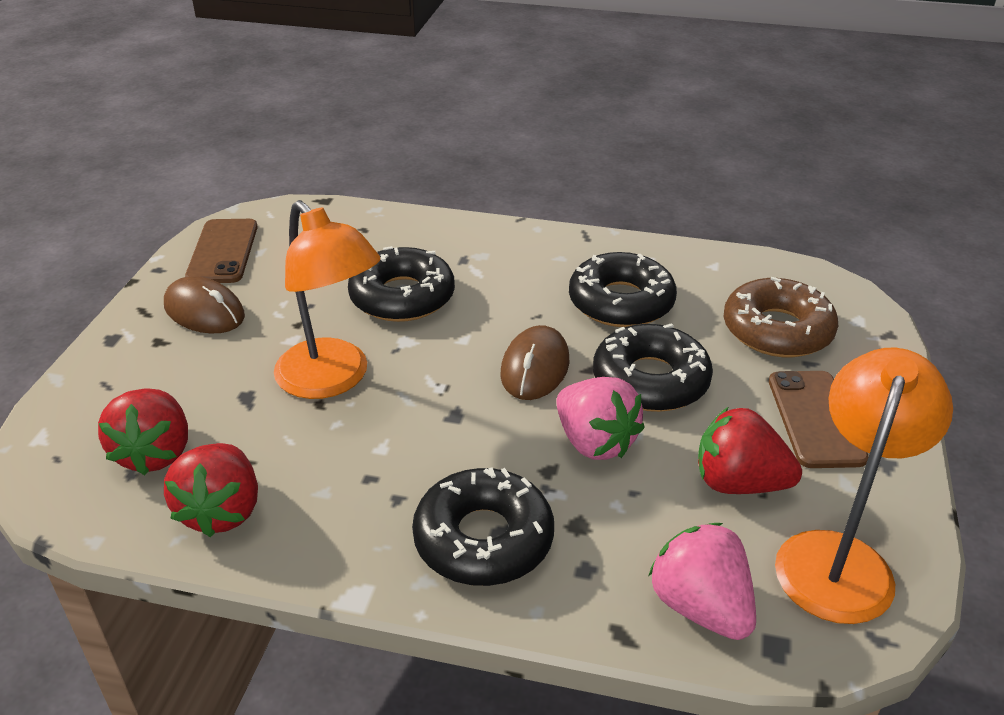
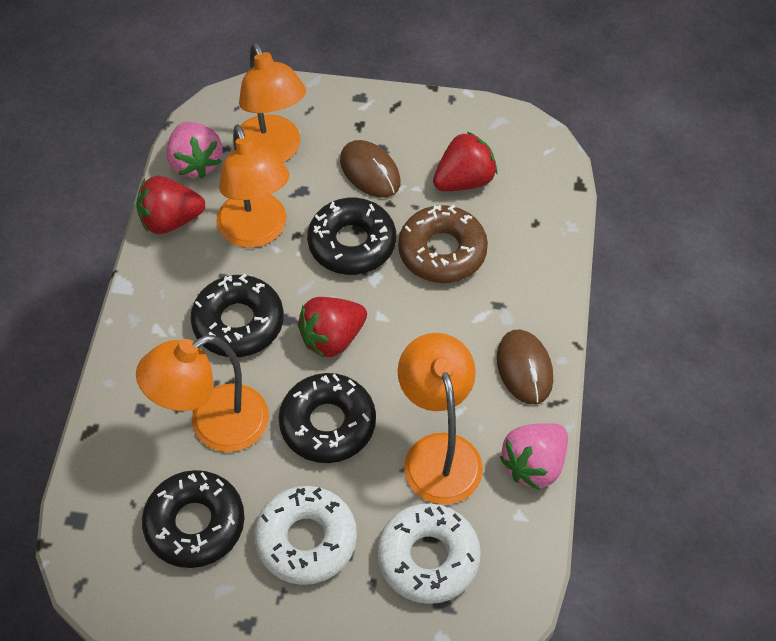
brown phone: 2 -> 0
orange lamp: 2 -> 4
white donut: 0 -> 2

